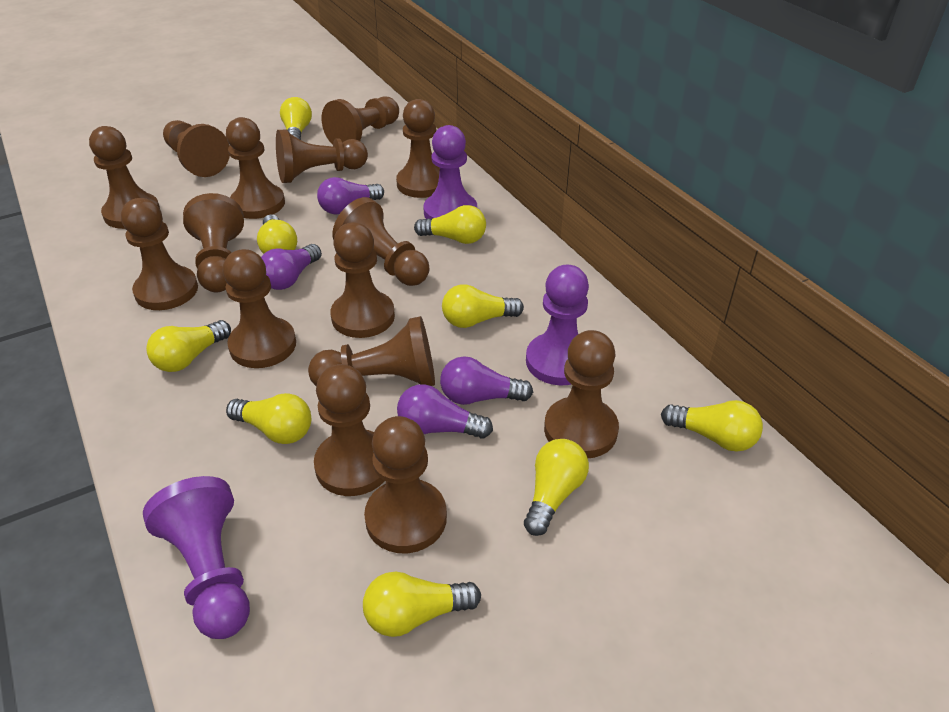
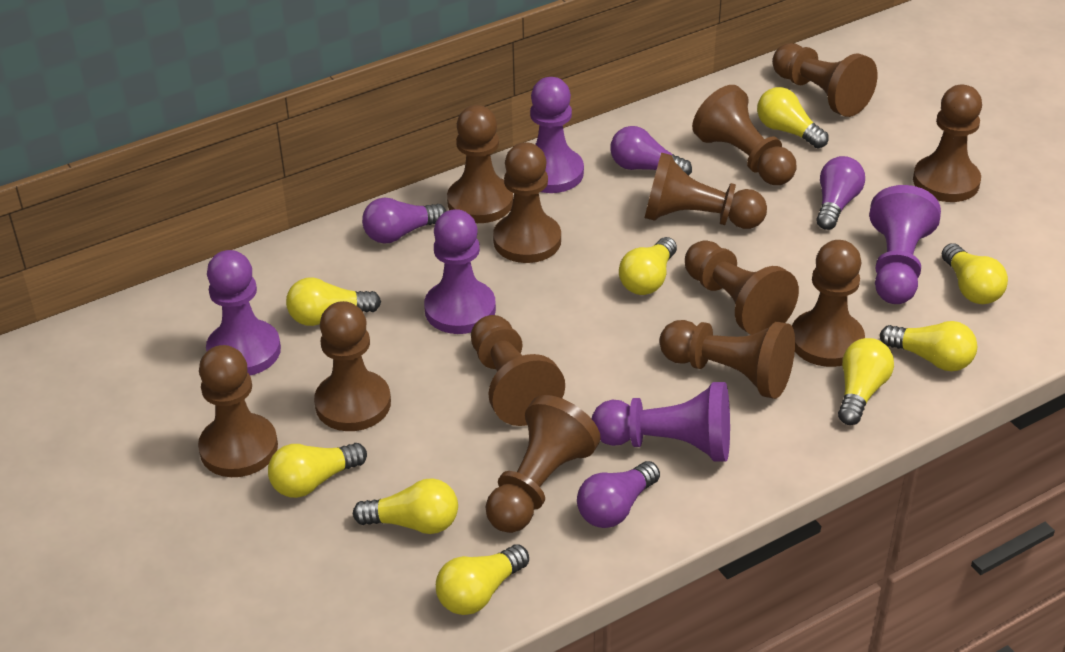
brown pawn: 15 -> 13
purple pawn: 3 -> 5

